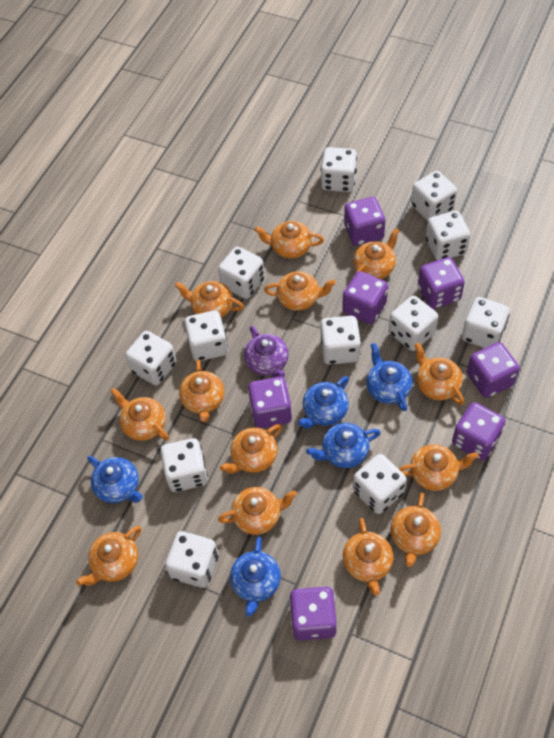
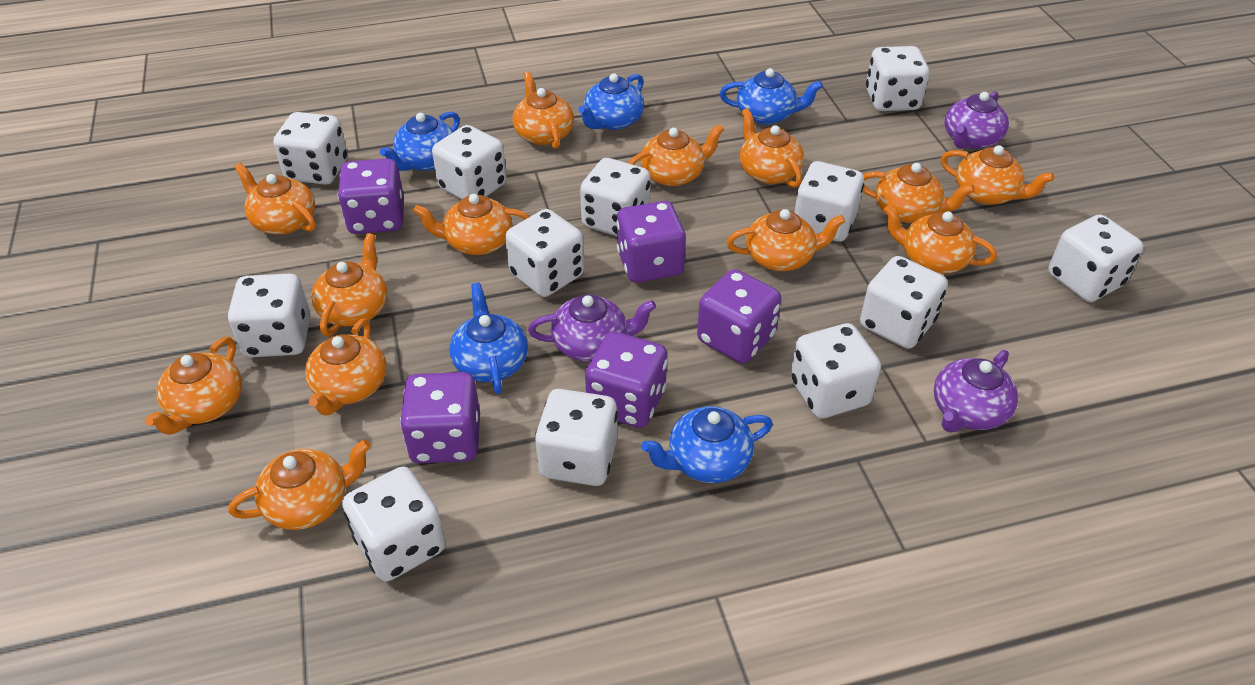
purple dice: 7 -> 5
purple teapot: 1 -> 3

